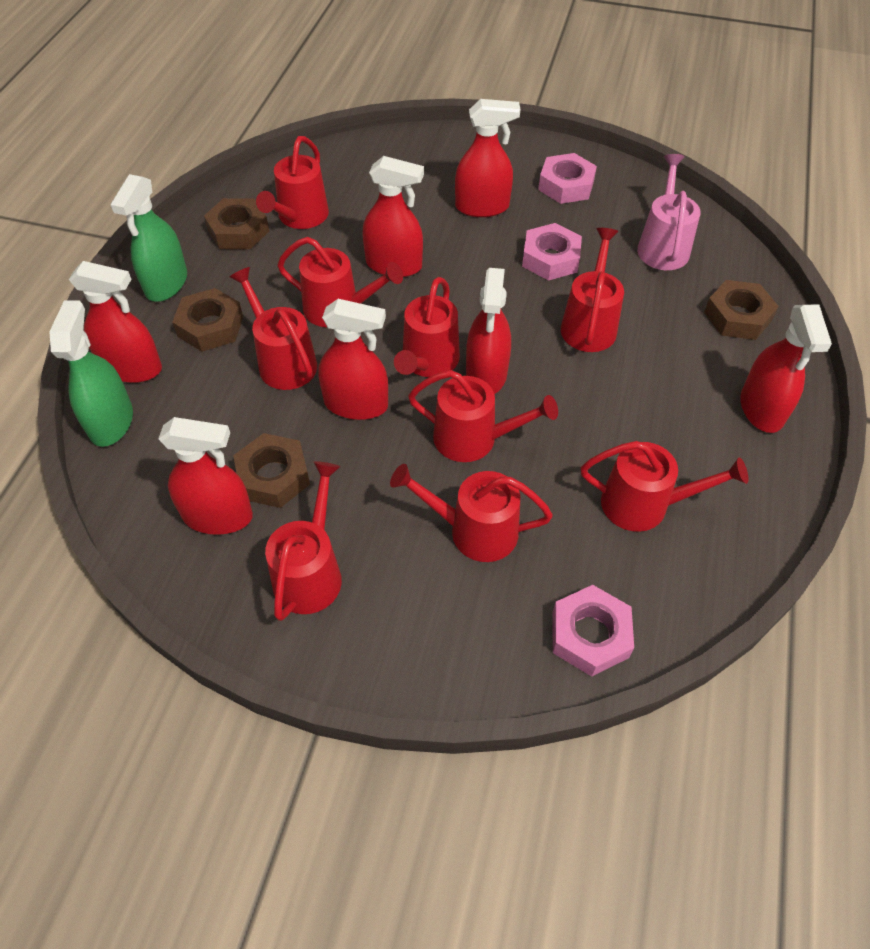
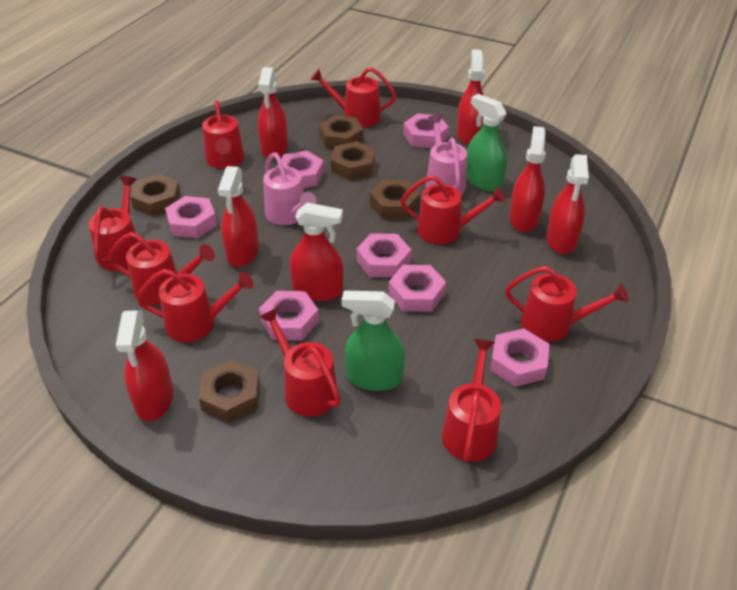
brown nut: 4 -> 5
pink nut: 3 -> 7
pink watering can: 1 -> 2

